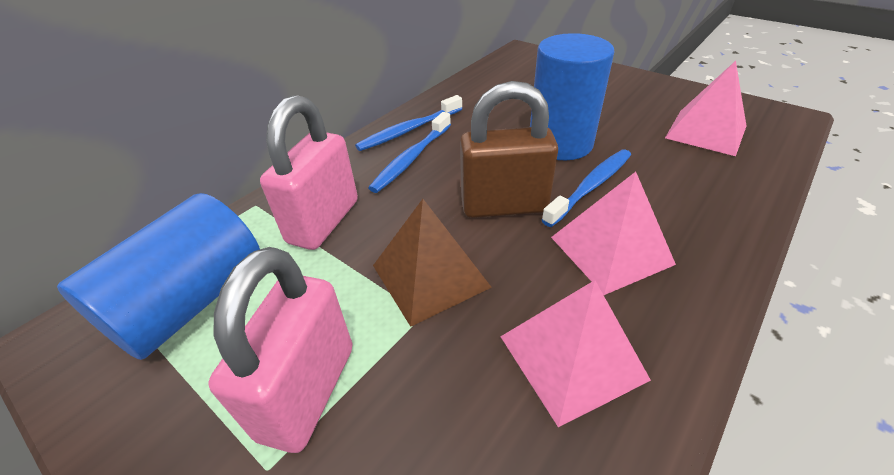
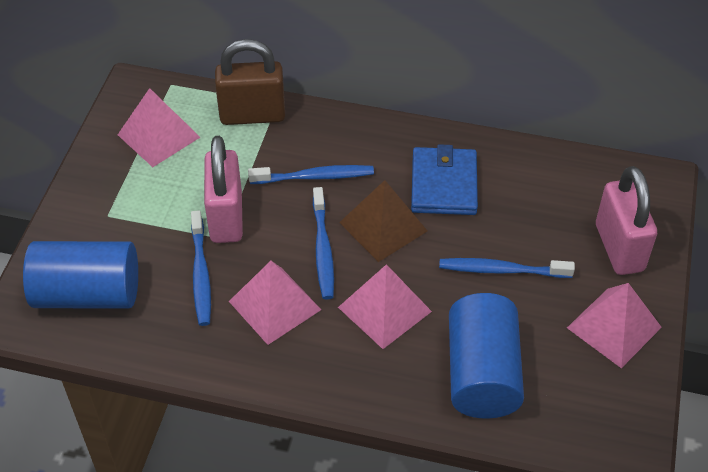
blue toothbrush: 3 -> 4
blue wallet: 0 -> 1
pink pyramid: 3 -> 4

